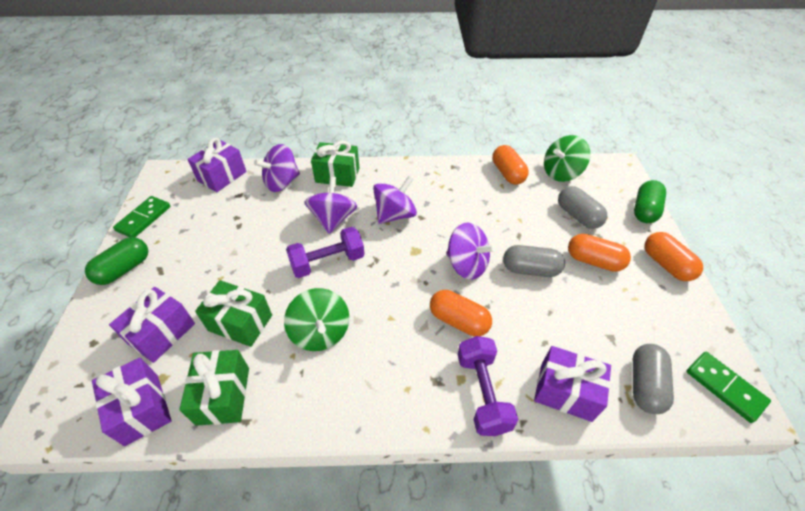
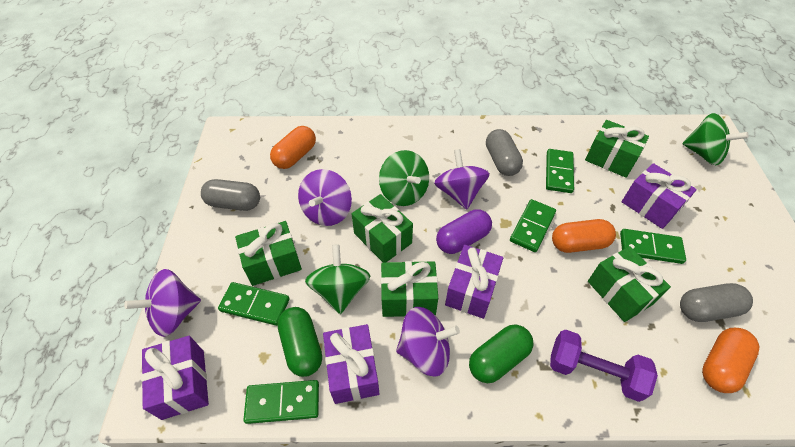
green domino: 2 -> 5
green gift: 3 -> 5
green spinning top: 2 -> 3
orange capsule: 4 -> 3
purple capsule: 0 -> 1
purple dumbbell: 2 -> 1

